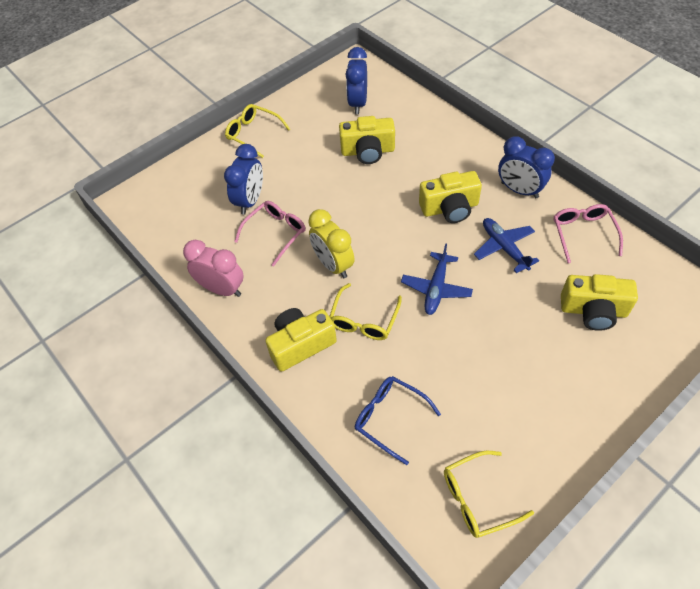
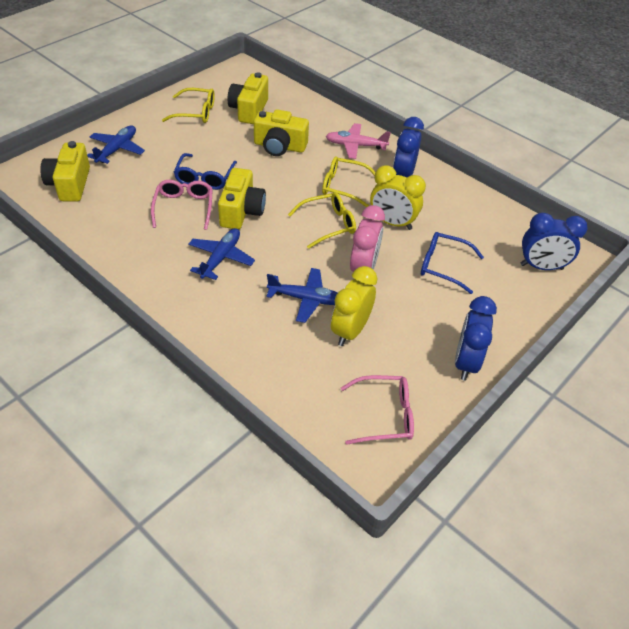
blue glasses: 1 -> 2
blue plane: 2 -> 3
pink plane: 0 -> 1
yellow clock: 1 -> 2

